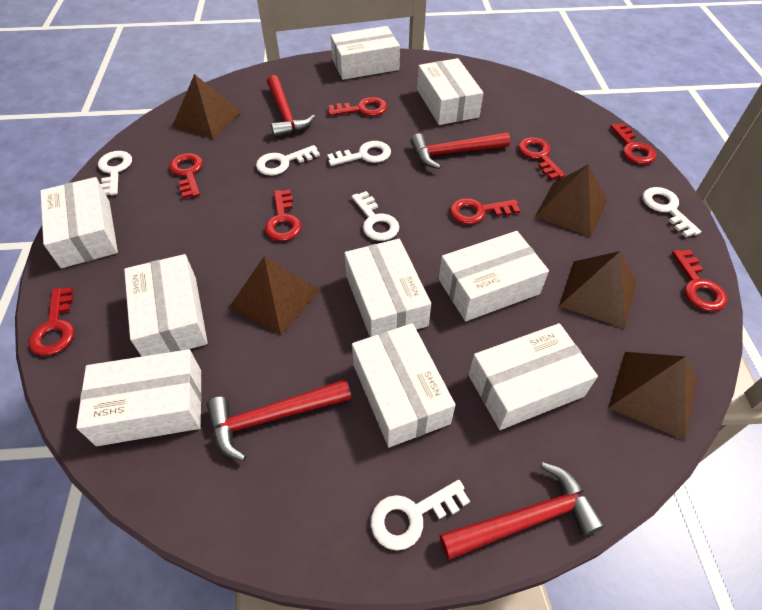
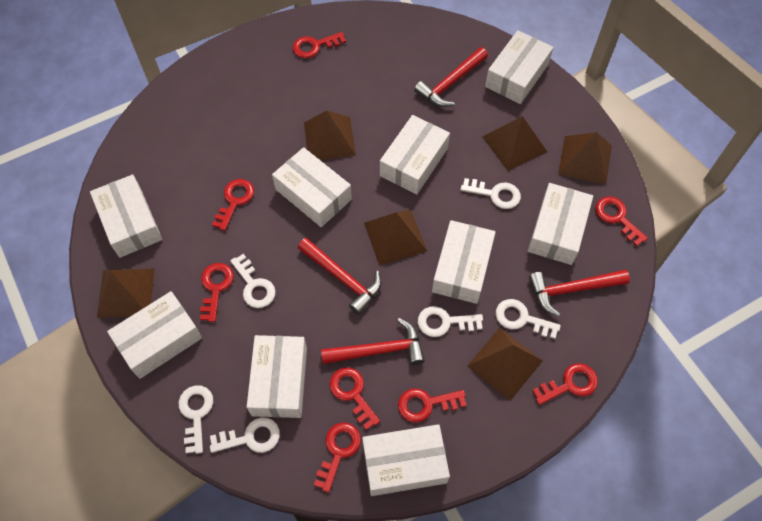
brown pyramid: 5 -> 6

